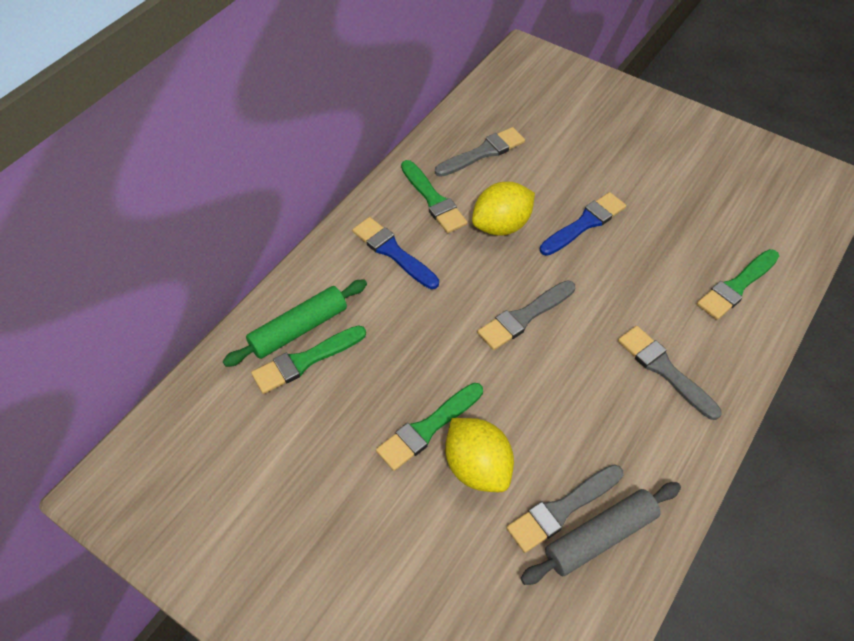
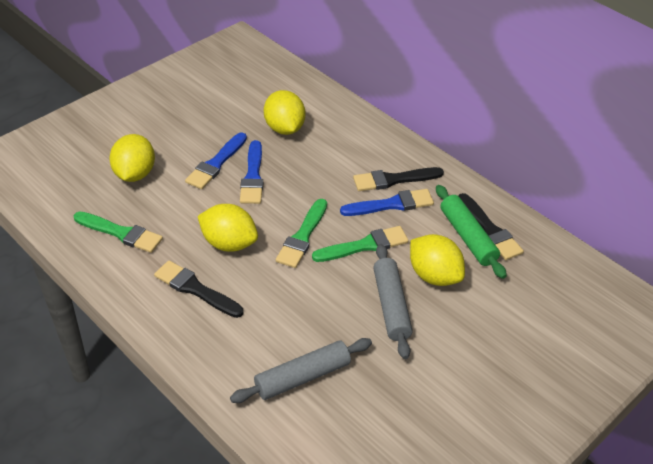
black brush: 0 -> 3
blue brush: 2 -> 3
green brush: 4 -> 3
grey brush: 4 -> 0
grey rolling pin: 1 -> 2
yellow lemon: 2 -> 4

